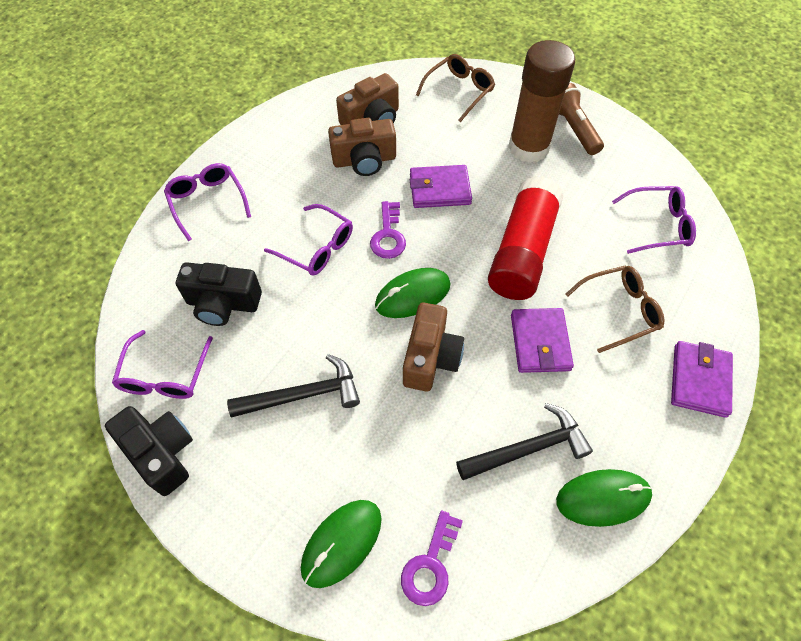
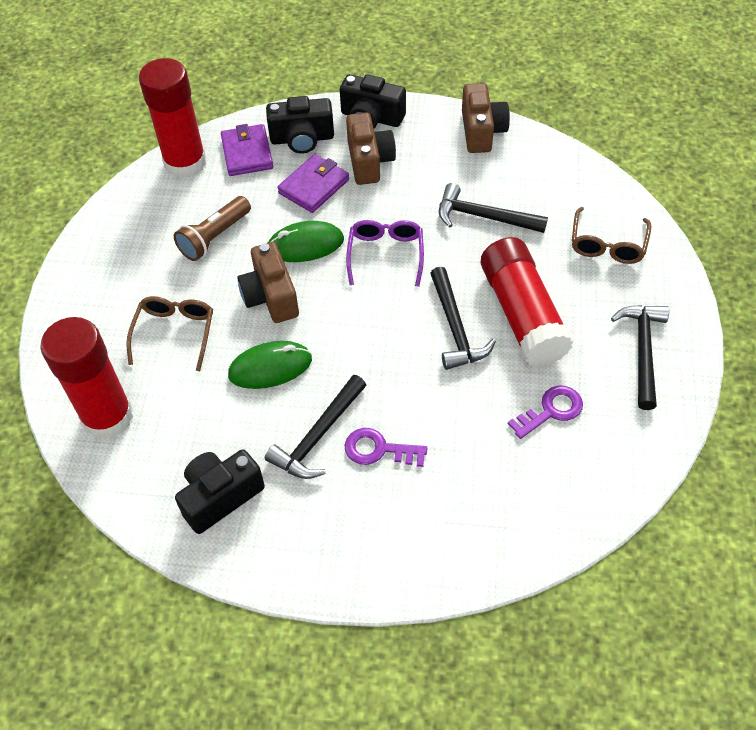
black camera: 2 -> 3
black hammer: 2 -> 4
brown glue stick: 1 -> 0
green mouse: 3 -> 2
purple glasses: 4 -> 1
purple wallet: 3 -> 2
red glue stick: 1 -> 3

